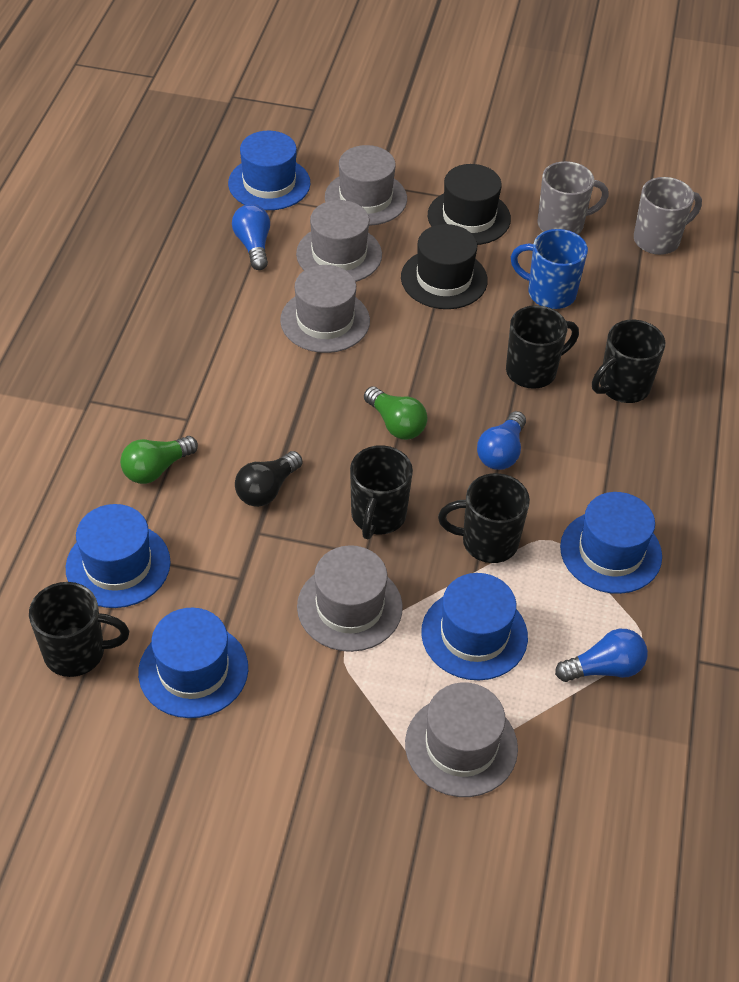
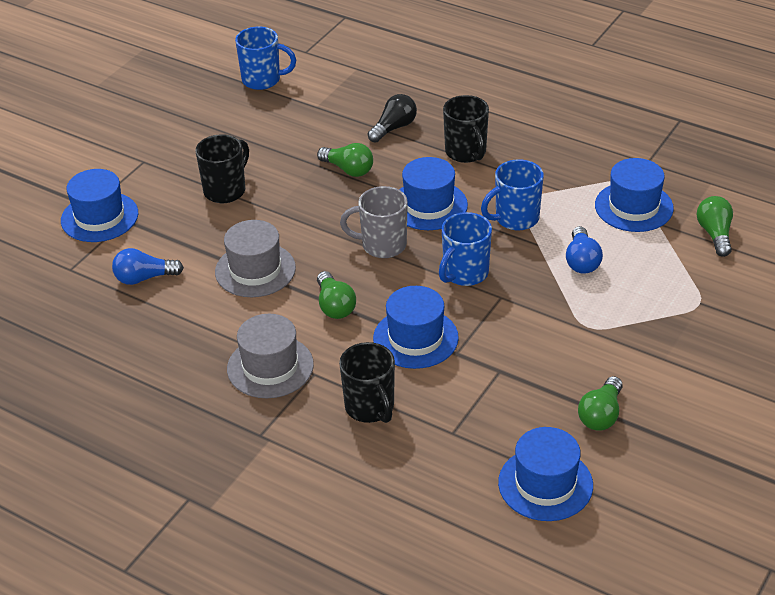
black hat: 2 -> 0
black mug: 5 -> 3
blue light bulb: 3 -> 2
blue mug: 1 -> 3
green light bulb: 2 -> 4
grey hat: 5 -> 2
grey mug: 2 -> 1

